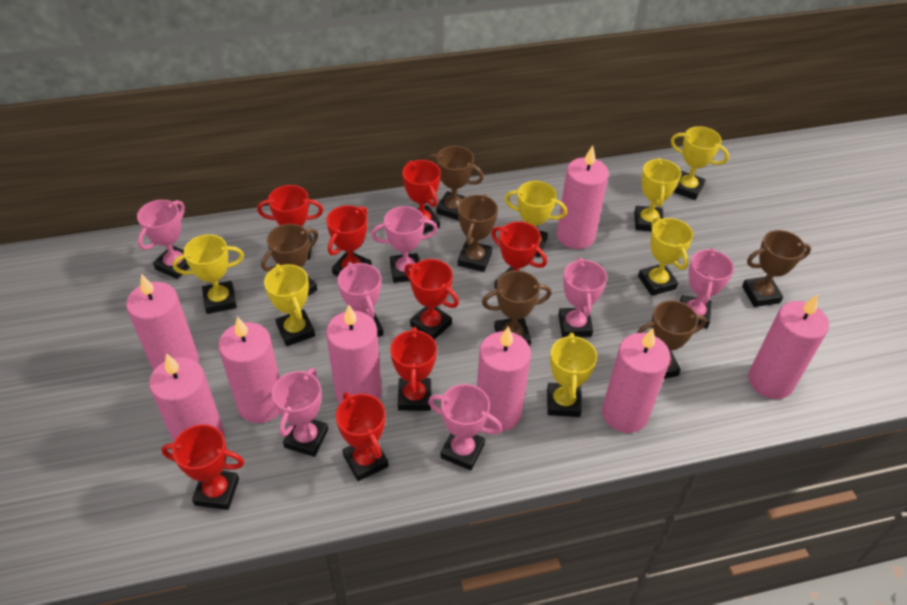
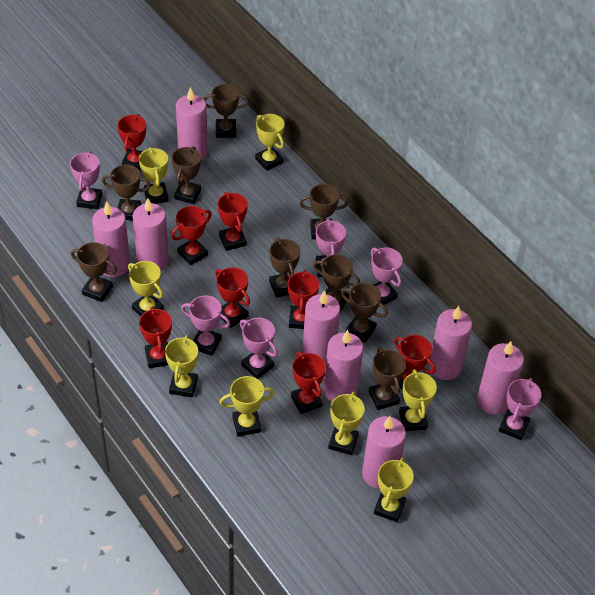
brown trophy: 6 -> 9
pink trophy: 7 -> 6
yellow trophy: 7 -> 8

